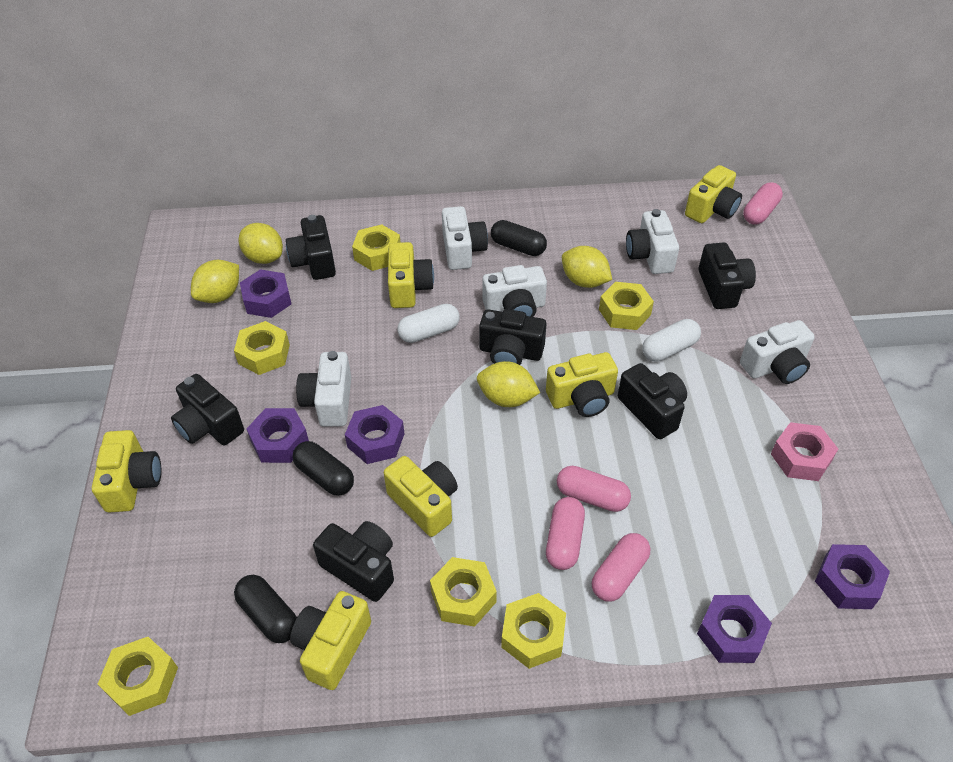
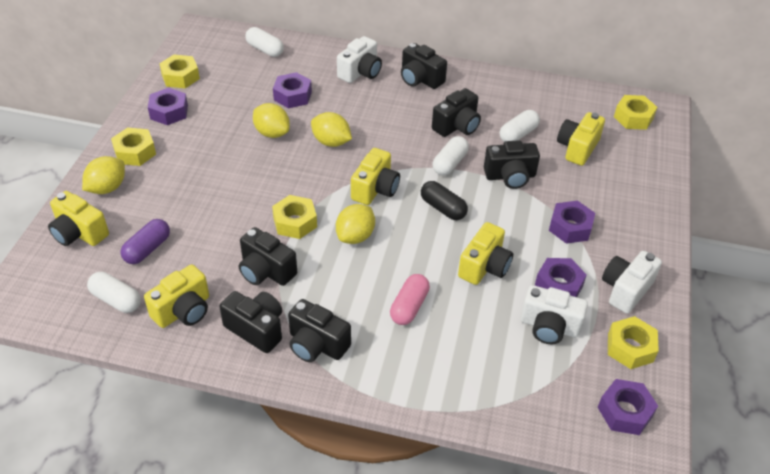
black capsule: 3 -> 1
pink capsule: 4 -> 1
pink nut: 1 -> 0
purple capsule: 0 -> 1
white camera: 5 -> 3
white capsule: 2 -> 4
yellow camera: 6 -> 5
yellow nut: 6 -> 5

